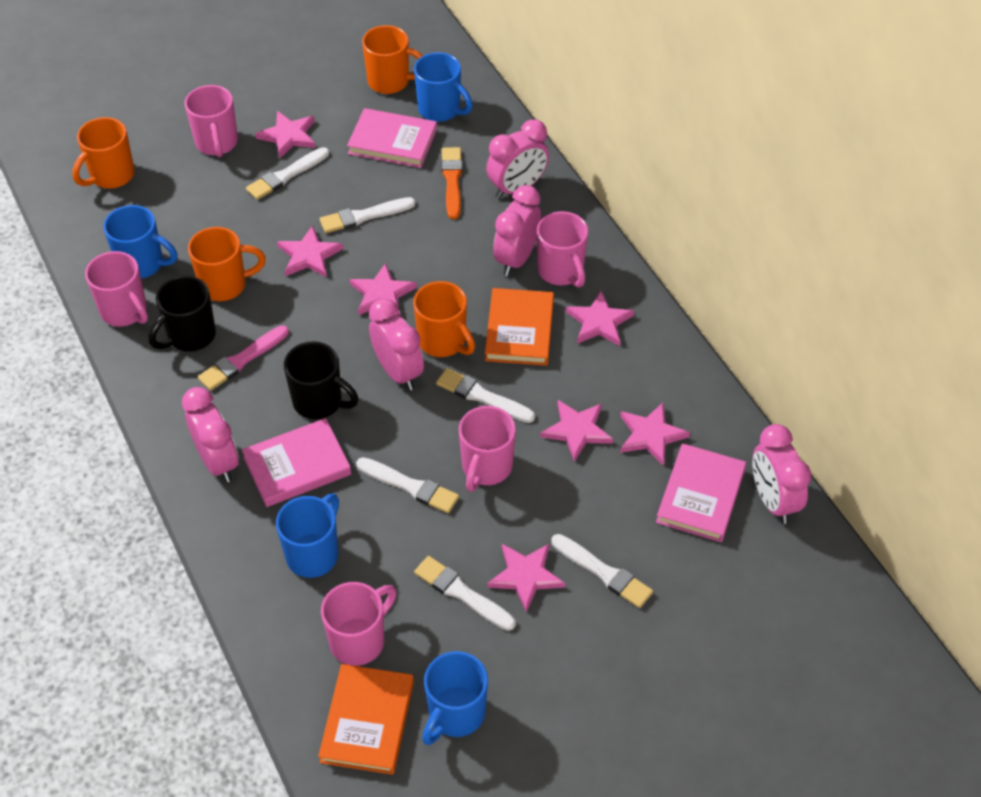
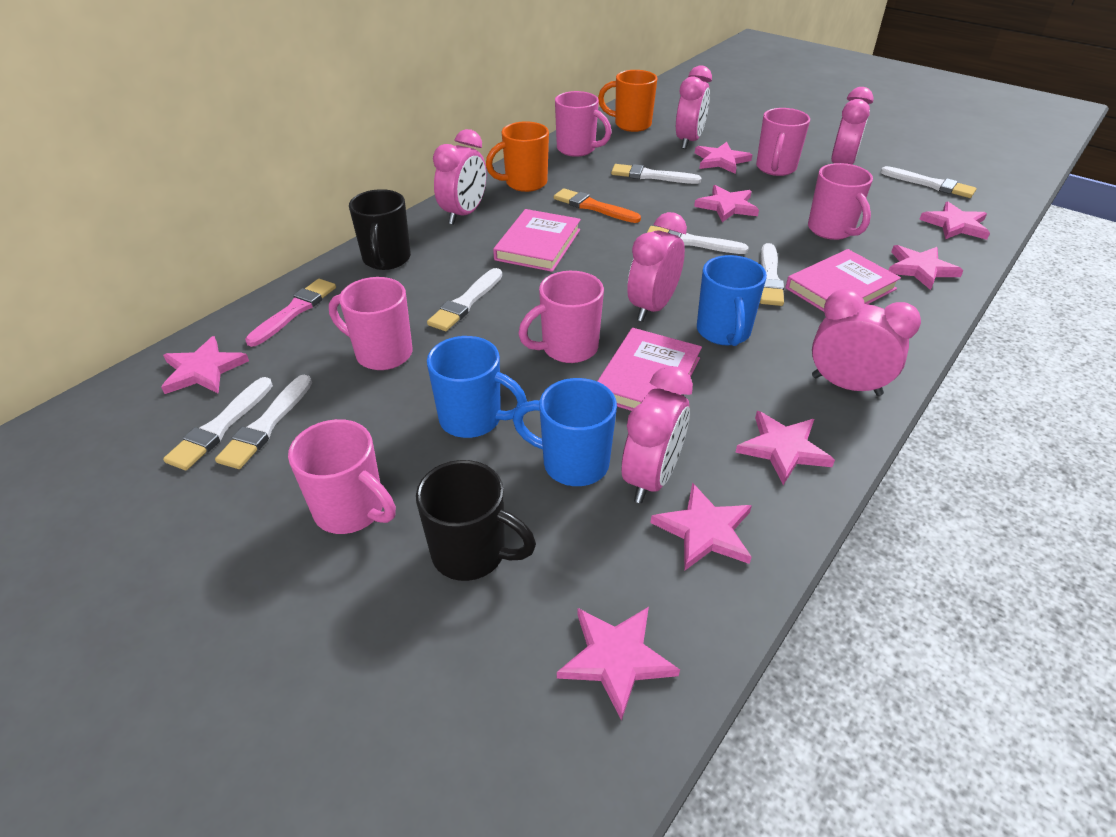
blue mug: 4 -> 3
orange book: 2 -> 0
orange mug: 4 -> 2
pink clock: 5 -> 6
pink mug: 5 -> 6
pink star: 7 -> 8
white brush: 6 -> 7

